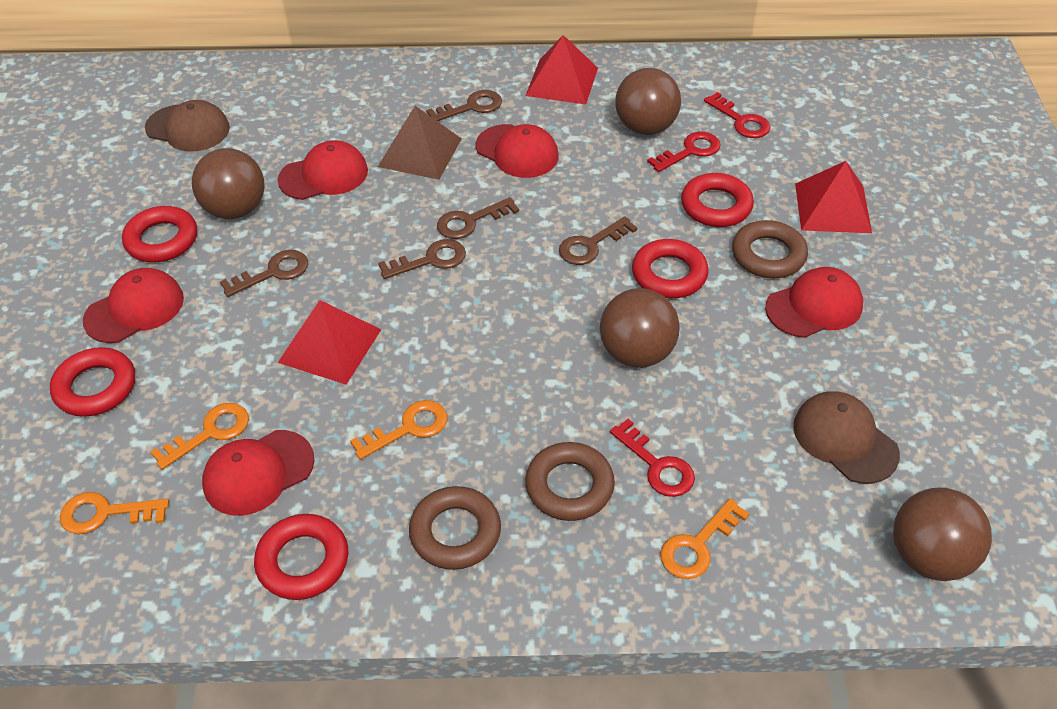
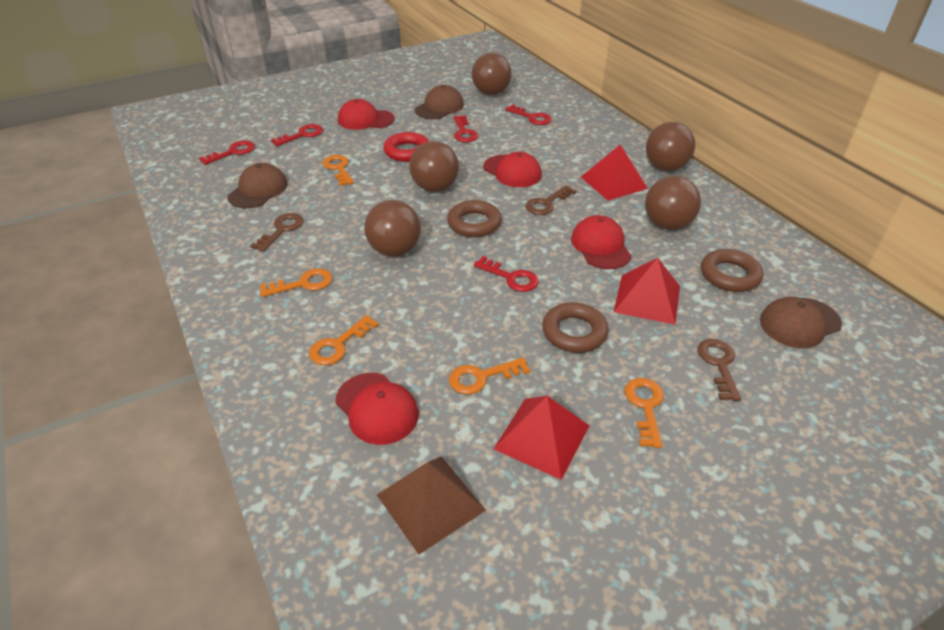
brown ball: 4 -> 5
brown cap: 2 -> 3
brown key: 5 -> 3
orange key: 4 -> 5
red cap: 5 -> 4
red key: 3 -> 5
red ring: 5 -> 1

